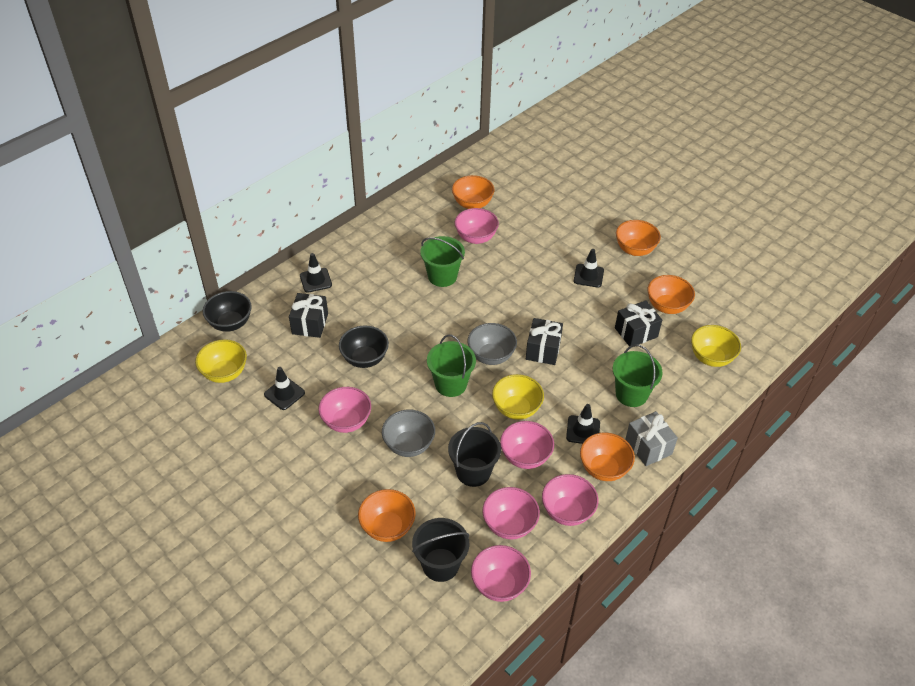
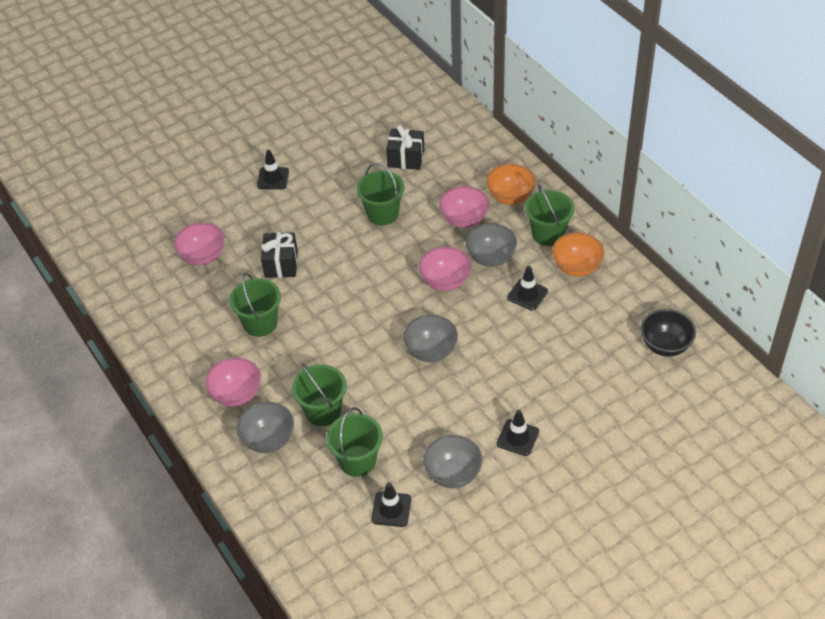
black bowl: 2 -> 1
black bucket: 2 -> 0
black gift: 3 -> 2
green bucket: 3 -> 5
grey bowl: 2 -> 4
grey gift: 1 -> 0
orange bowl: 5 -> 2
pink bowl: 6 -> 4
yellow bowl: 3 -> 0

